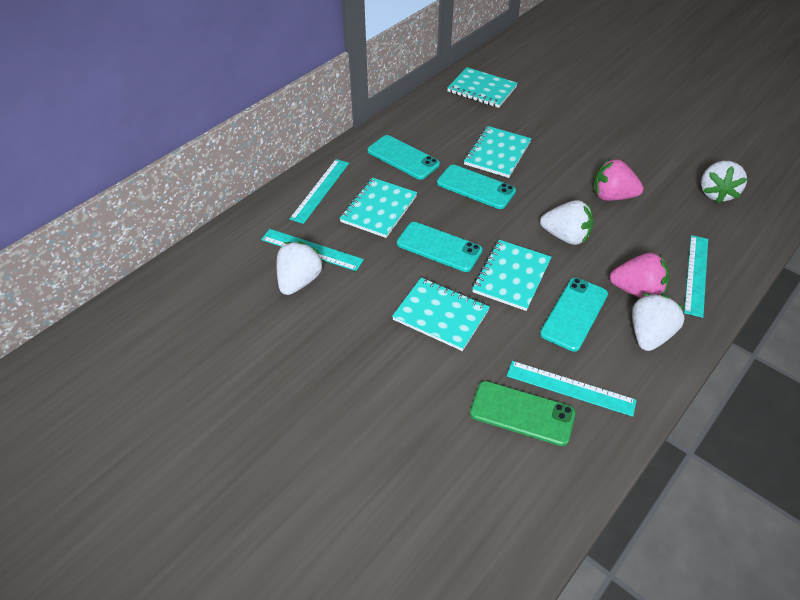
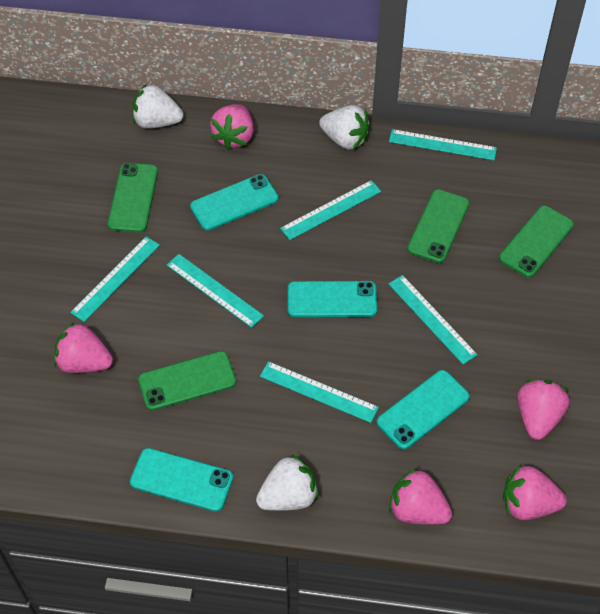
green phone: 1 -> 4
pink strawberry: 2 -> 5
turquoise notebook: 5 -> 0
turquoise ruler: 4 -> 6
white strawberry: 4 -> 3

